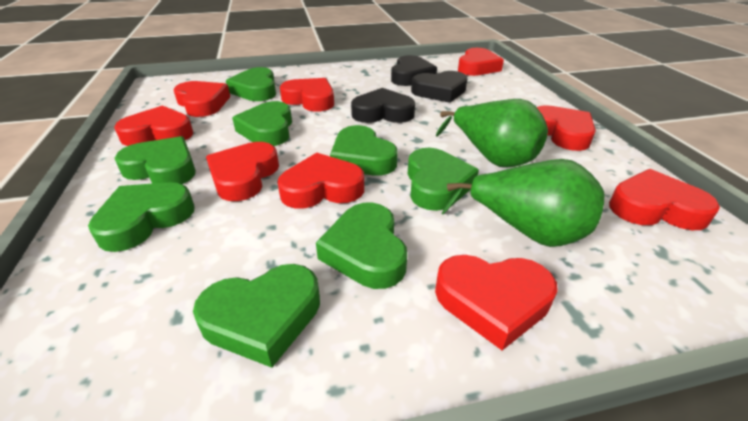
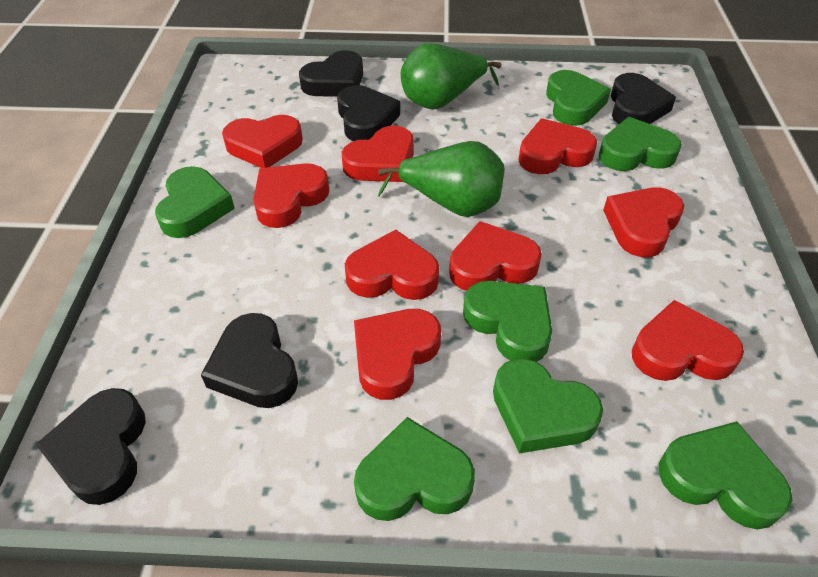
black heart: 3 -> 5
green heart: 8 -> 7

